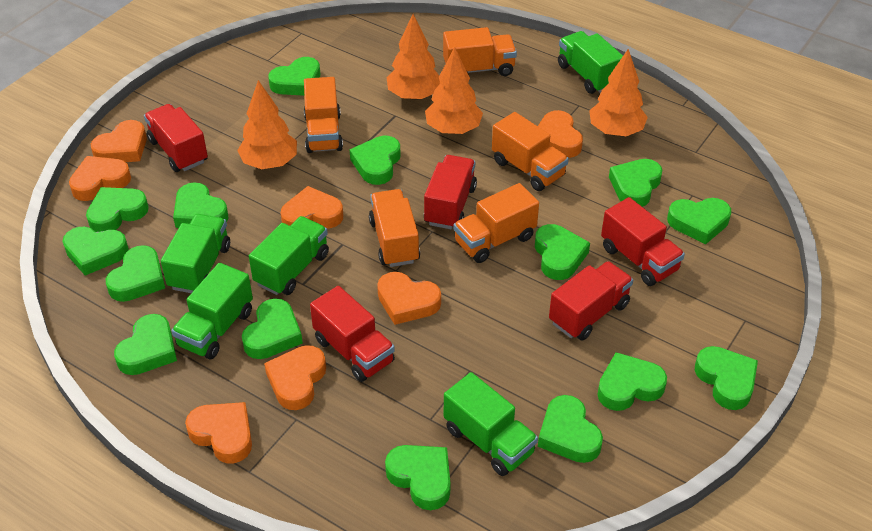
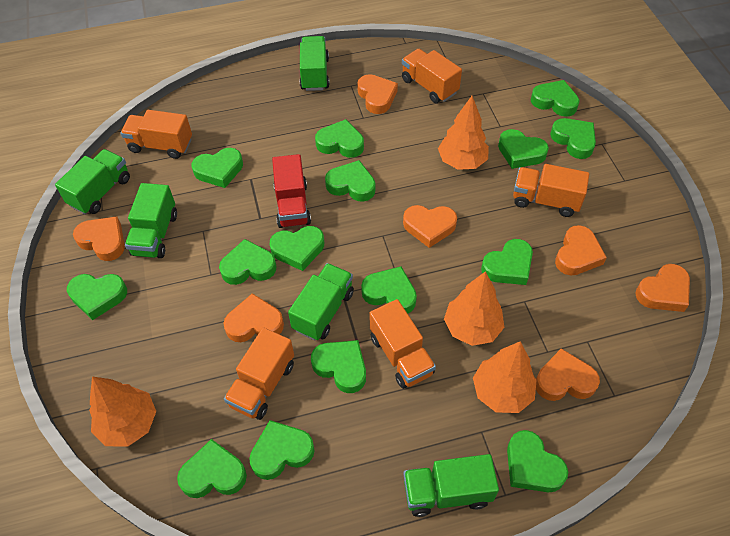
red truck: 5 -> 1

